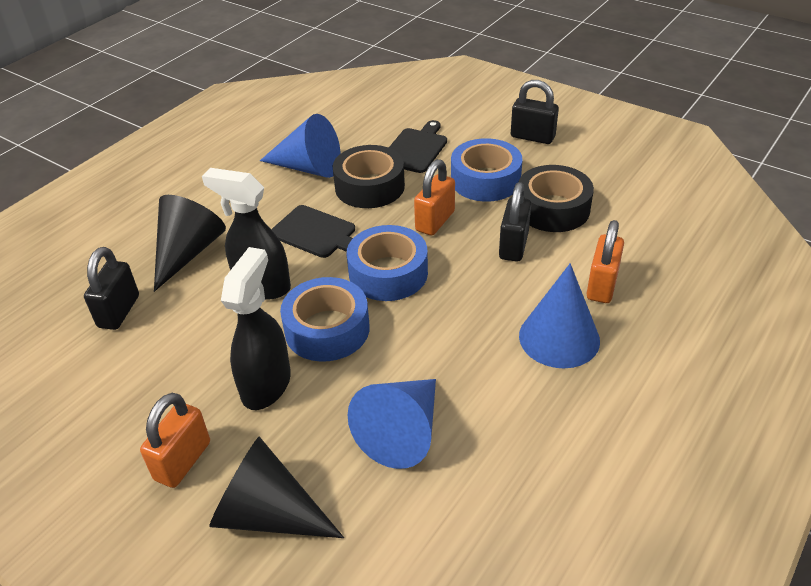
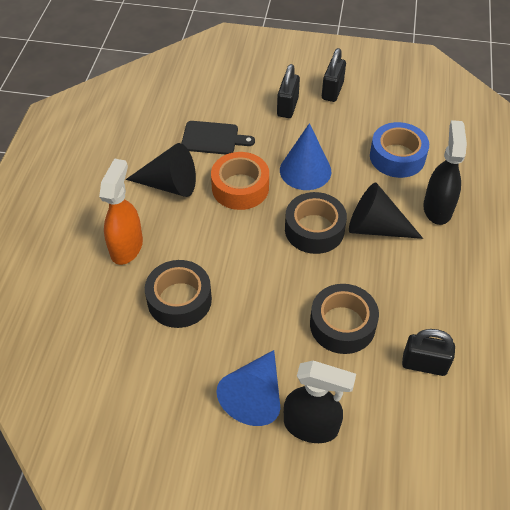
black cutting board: 2 -> 1
black tape: 2 -> 3
blue cone: 3 -> 2
blue tape: 3 -> 1
orange padlock: 3 -> 0
orange spray bottle: 0 -> 1
orange tape: 0 -> 1

